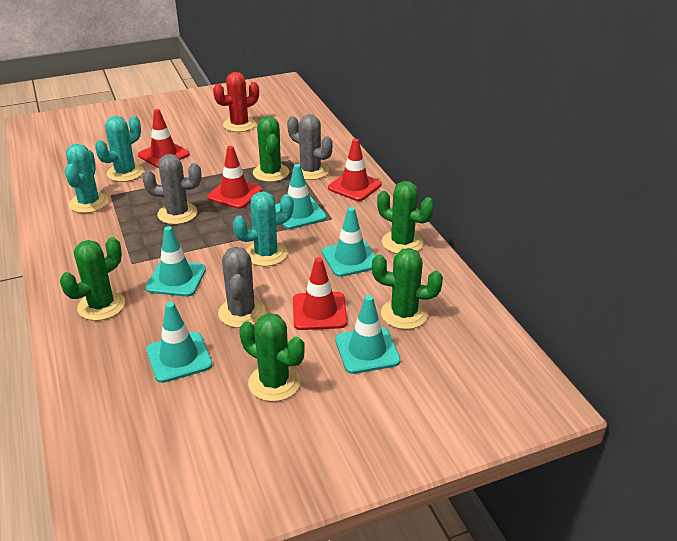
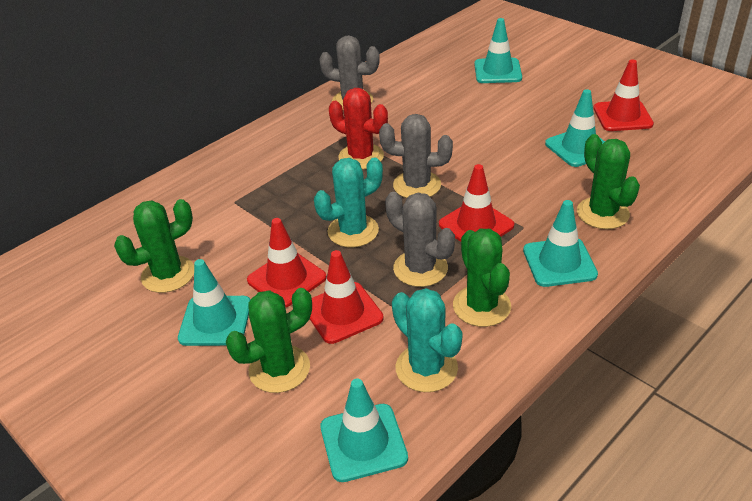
green cactus: 5 -> 4
turquoise cactus: 3 -> 2

